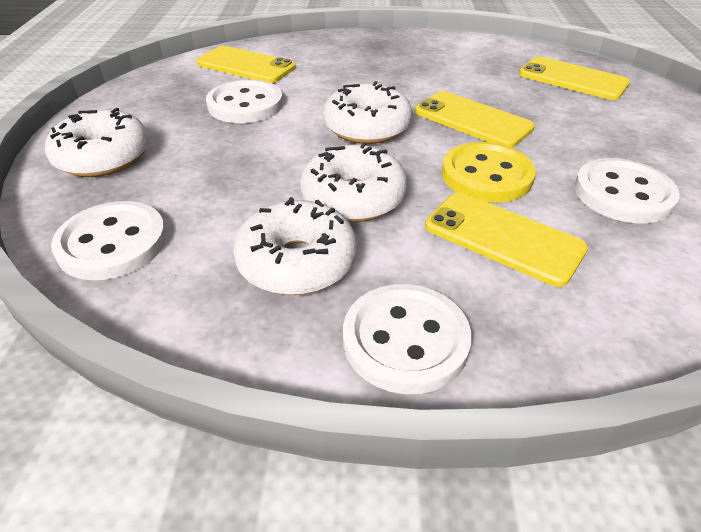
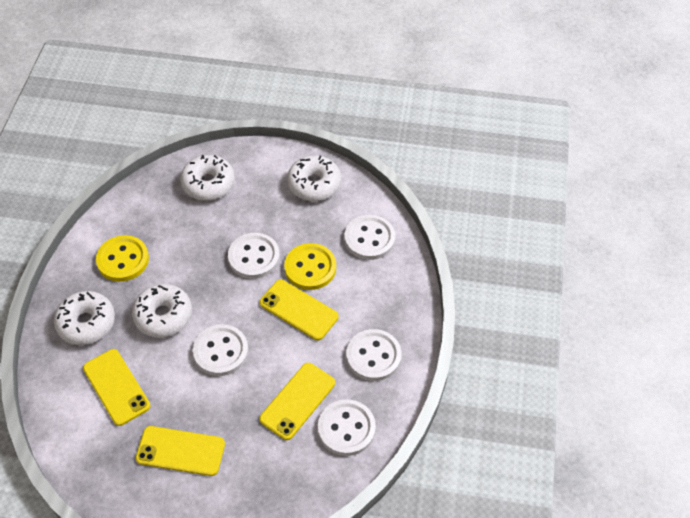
white button: 4 -> 5
yellow button: 1 -> 2

